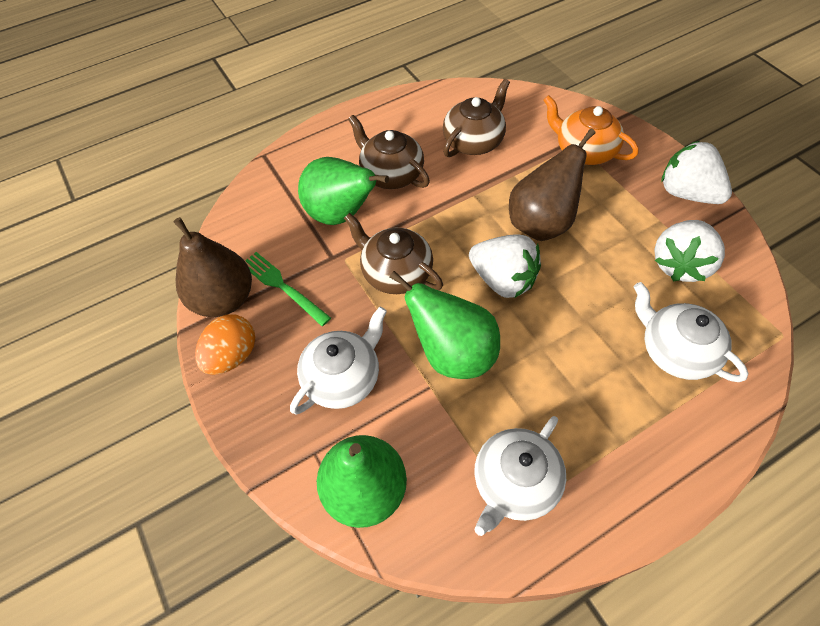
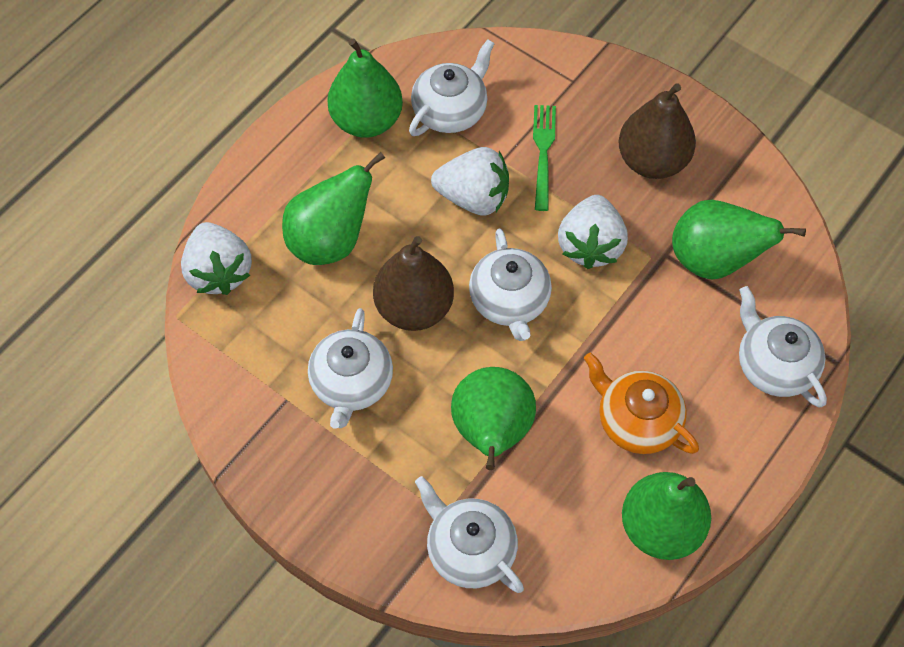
brown teapot: 3 -> 0
green pear: 3 -> 5
orange egg: 1 -> 0
white teapot: 3 -> 5

